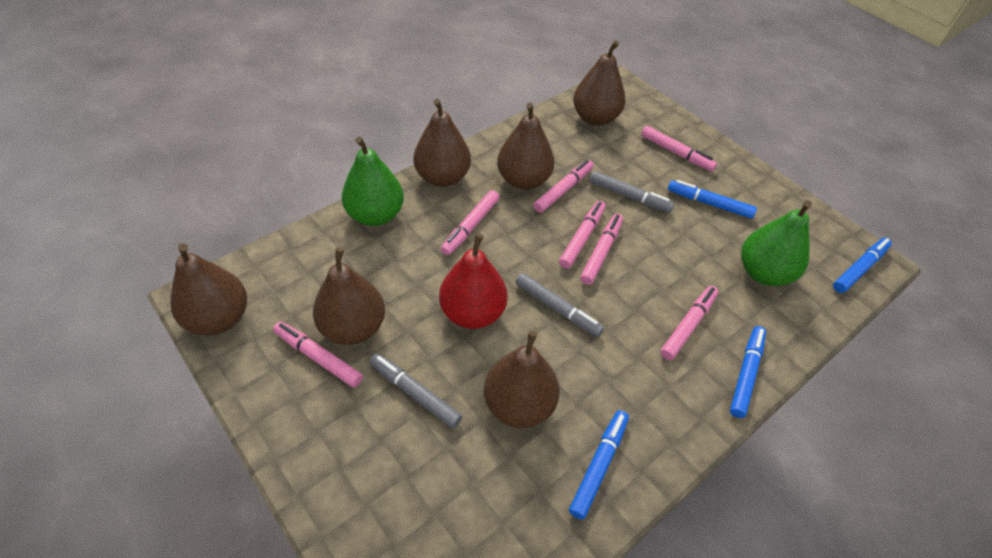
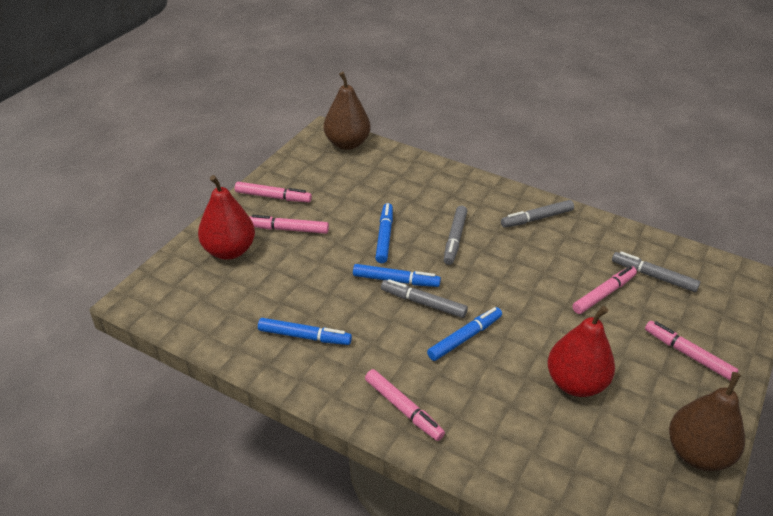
brown pear: 6 -> 2
green pear: 2 -> 0
grey marker: 3 -> 4
pink marker: 7 -> 5
red pear: 1 -> 2

